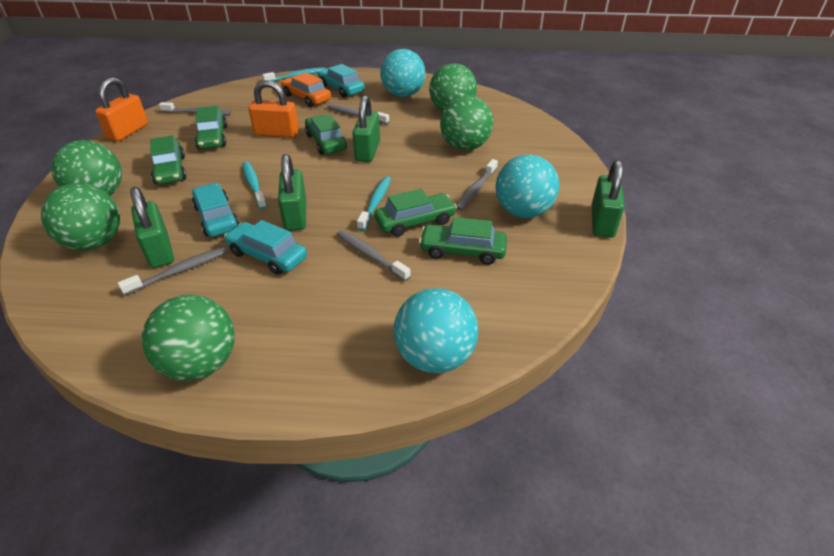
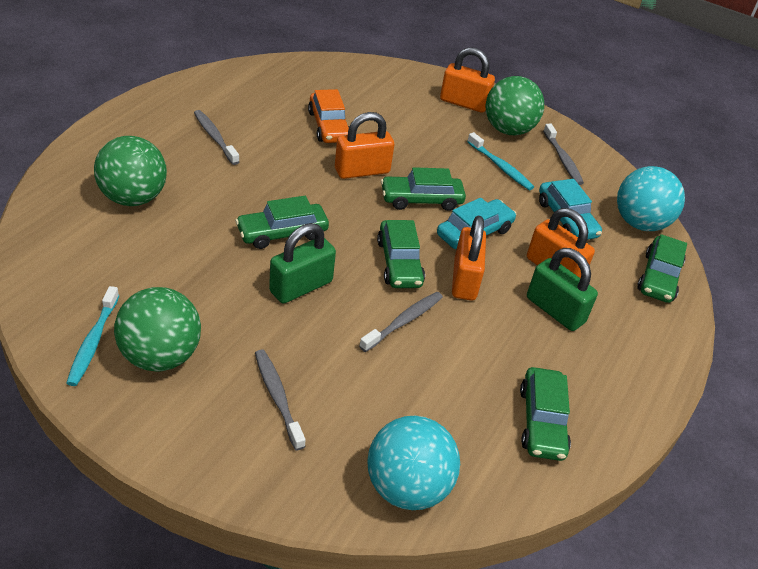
green ball: 5 -> 3
green padlock: 4 -> 2
grey toothbrush: 5 -> 4
orange padlock: 2 -> 4
turquoise ball: 3 -> 2
turquoise car: 3 -> 2
turquoise toothbrush: 3 -> 2

